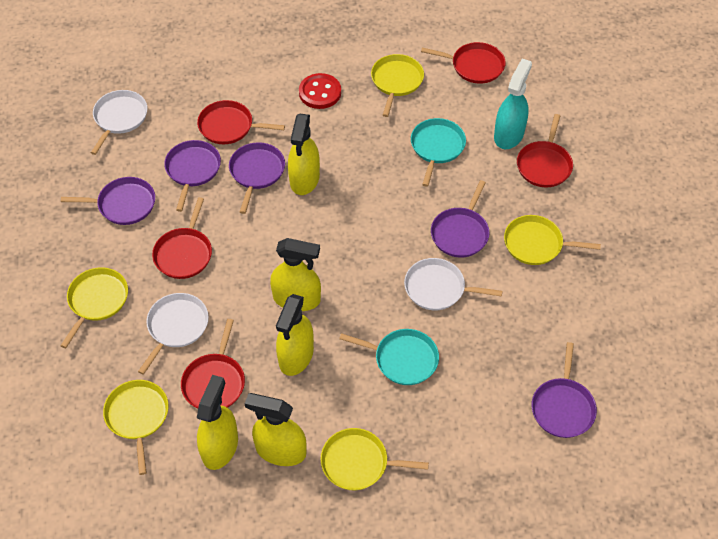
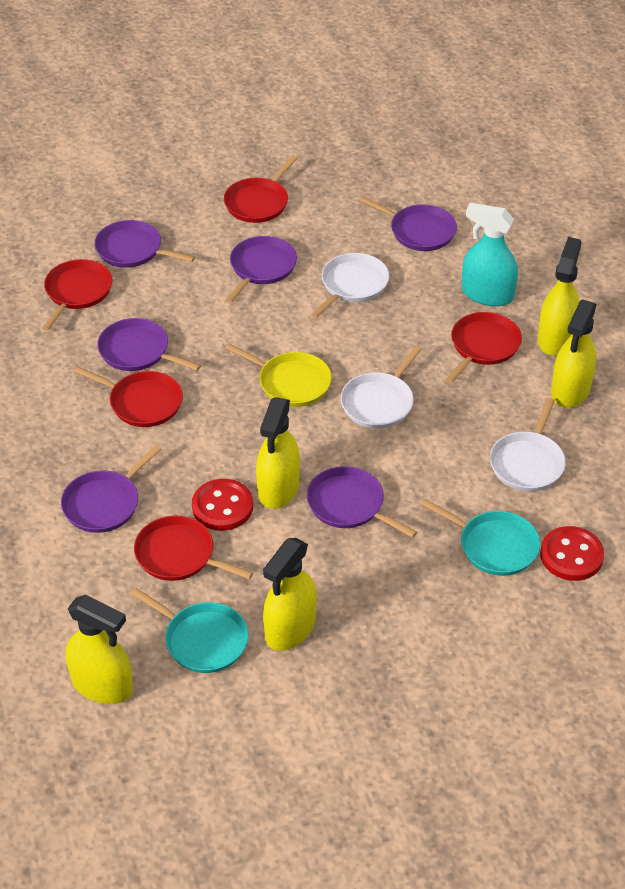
purple pan: 5 -> 6
red button: 1 -> 2
yellow pan: 5 -> 1

